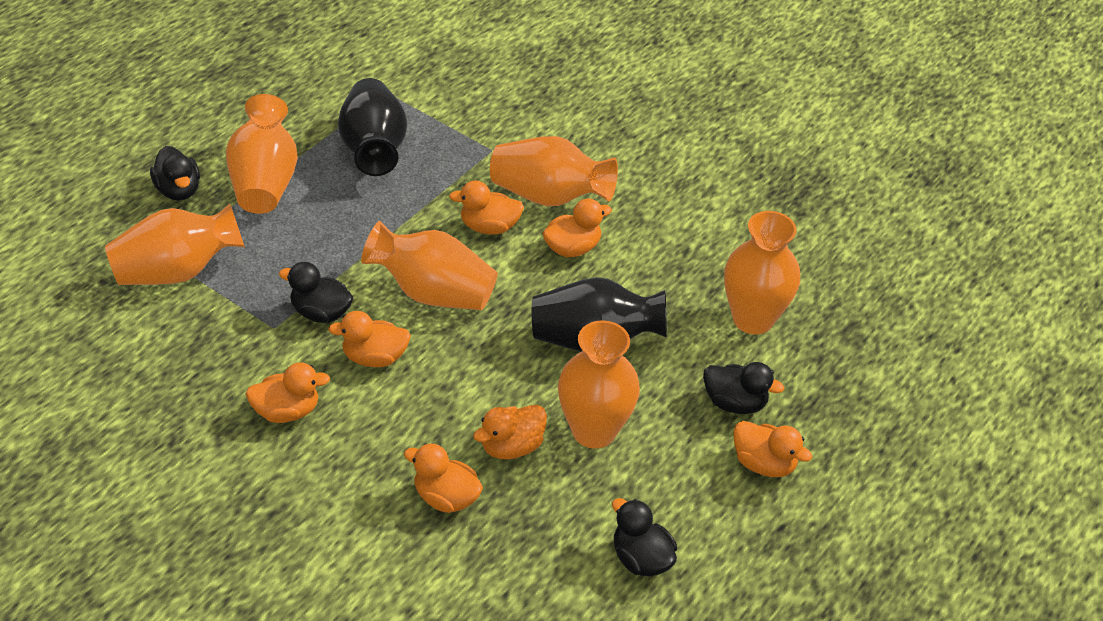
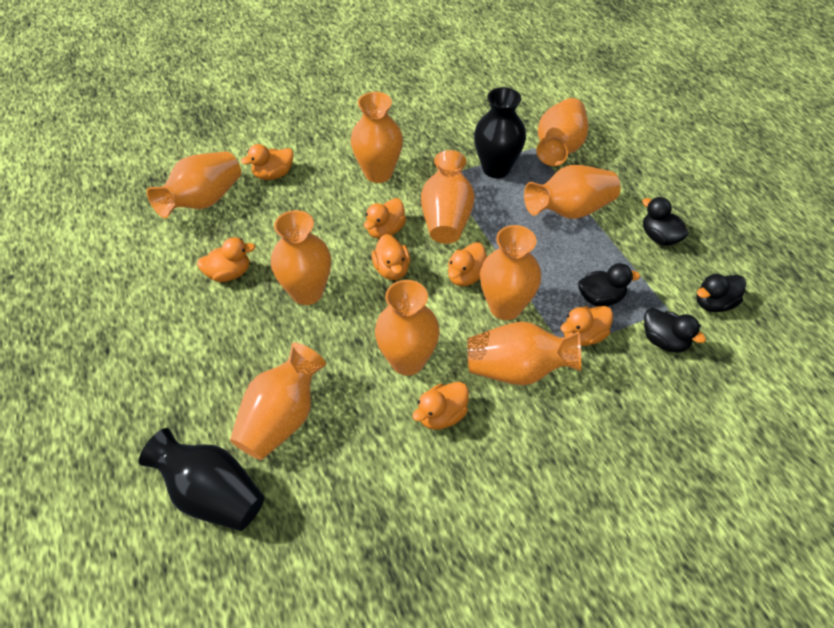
orange vase: 6 -> 10

